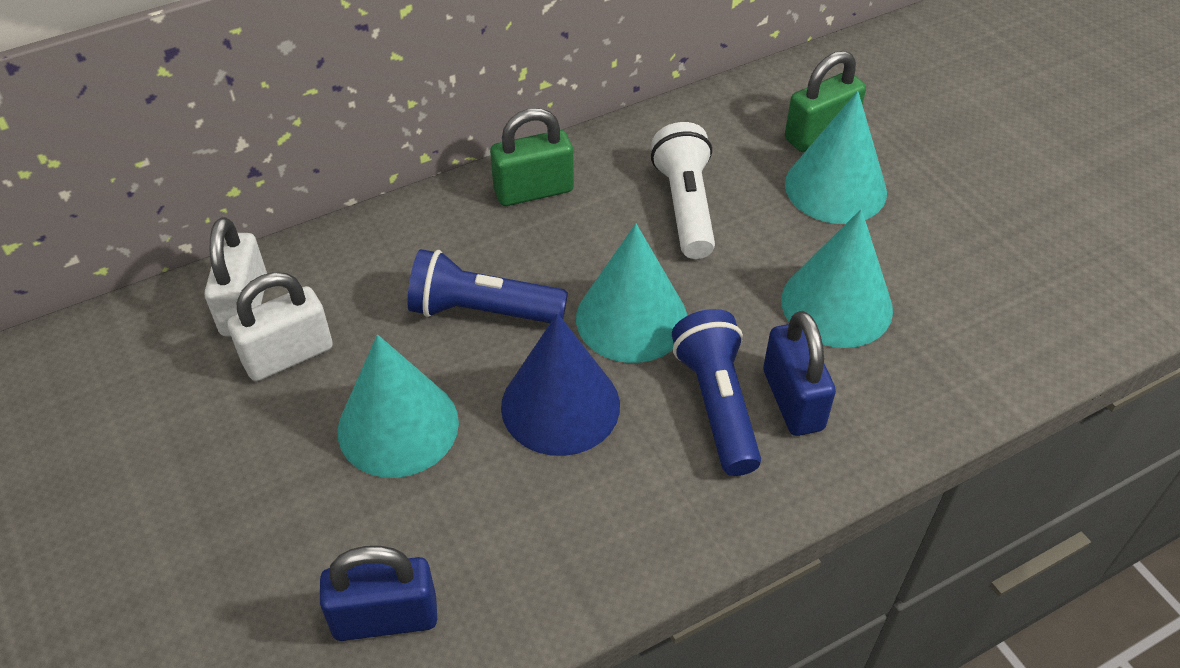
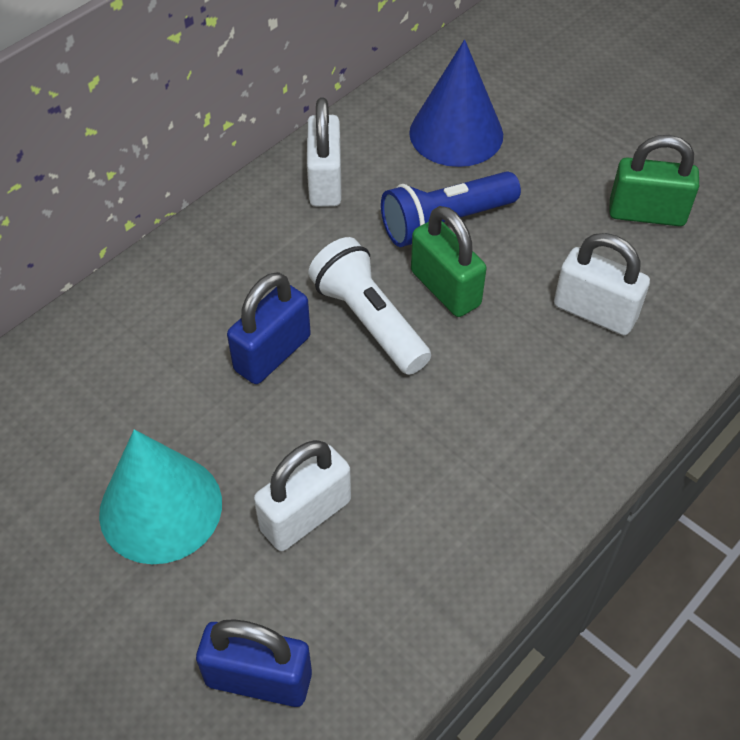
blue flashlight: 2 -> 1
turquoise cone: 4 -> 1
white padlock: 2 -> 3

